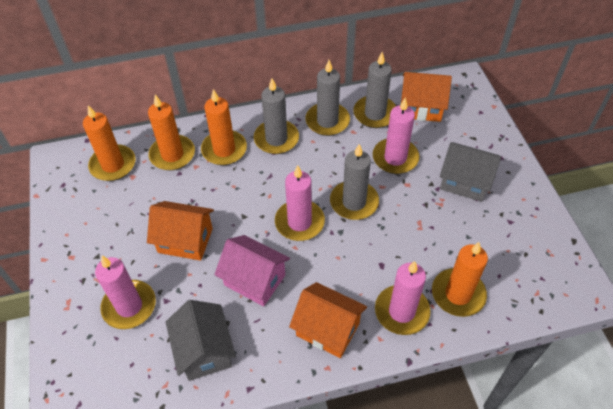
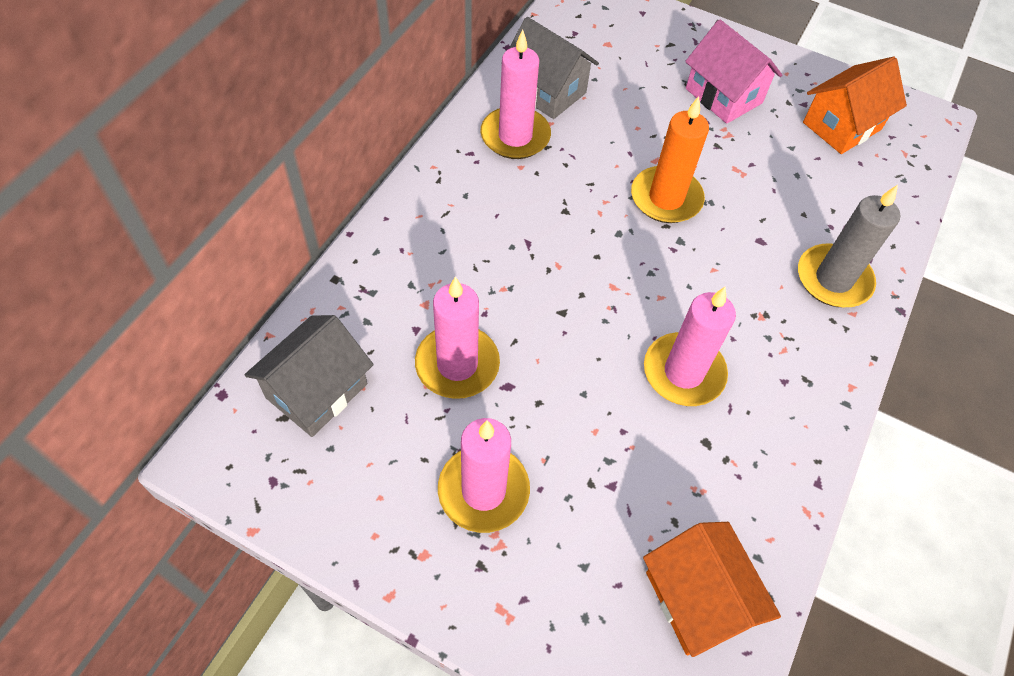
grey candle: 4 -> 1
orange candle: 4 -> 1
orange house: 3 -> 2

